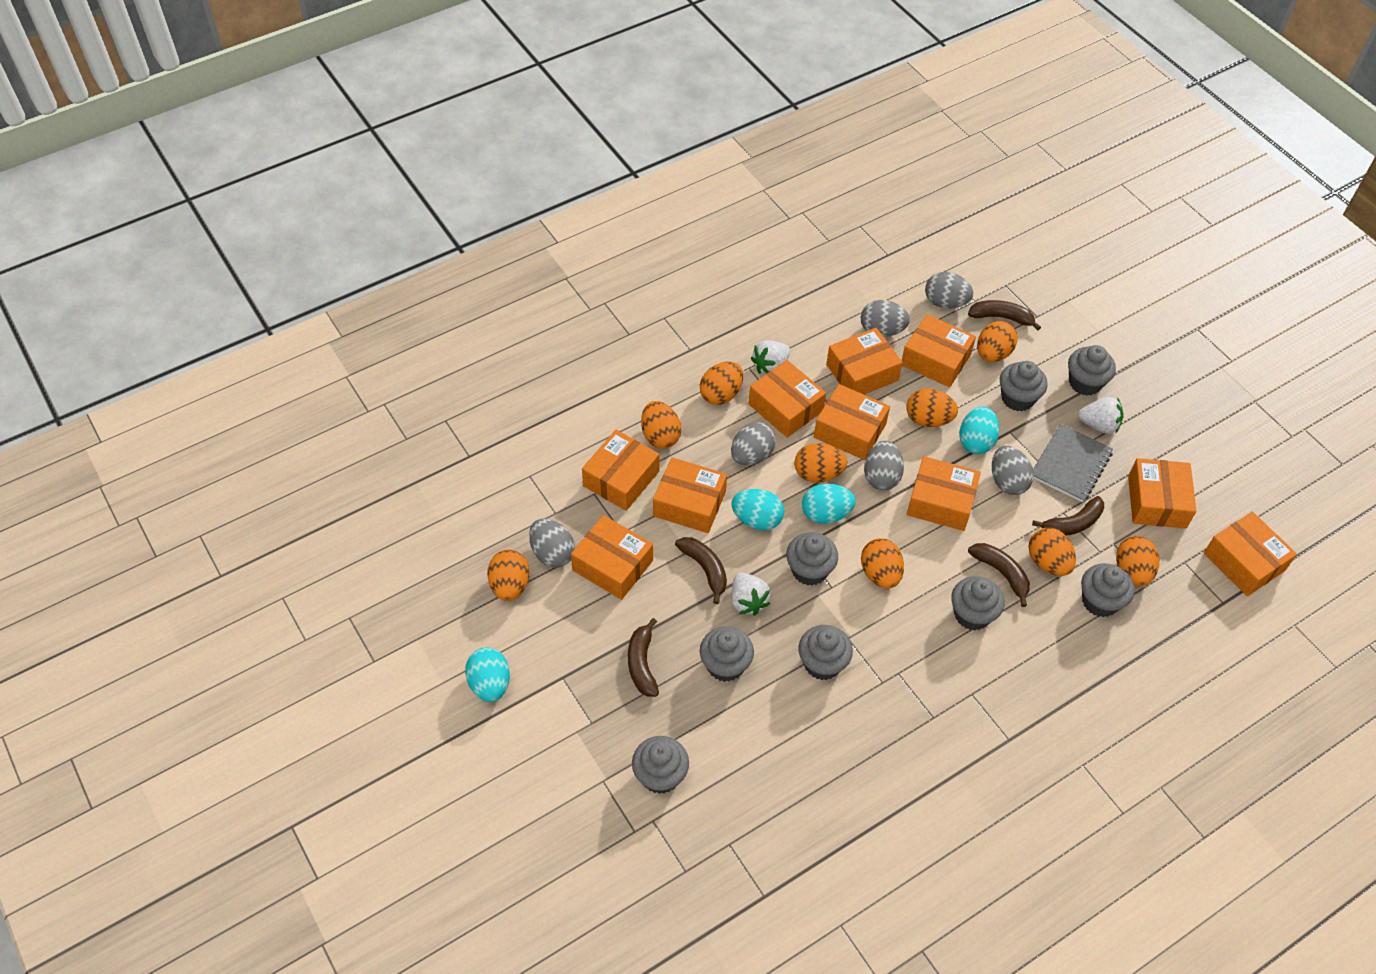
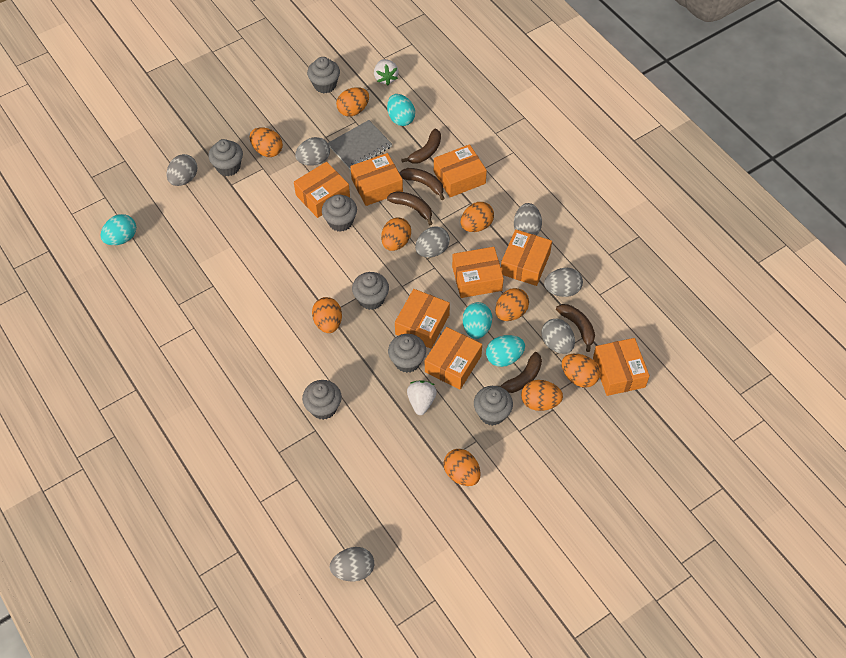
grey cupcake: 8 -> 7
grey egg: 6 -> 7
orange box: 10 -> 8
white strawberry: 3 -> 2

